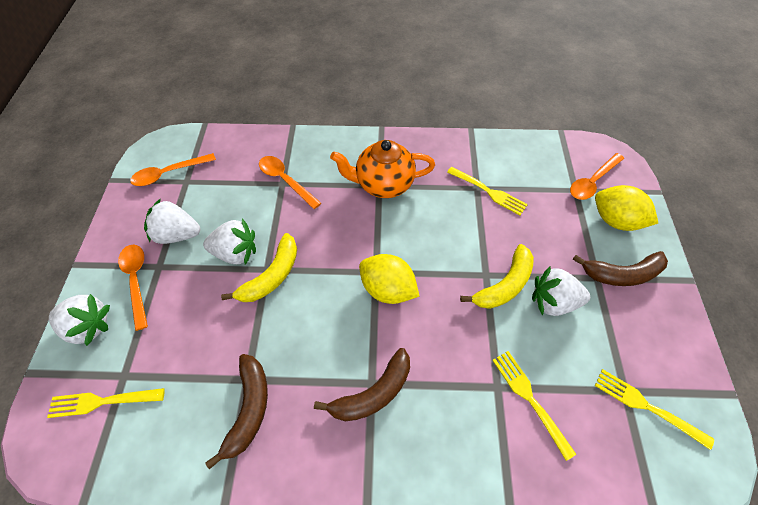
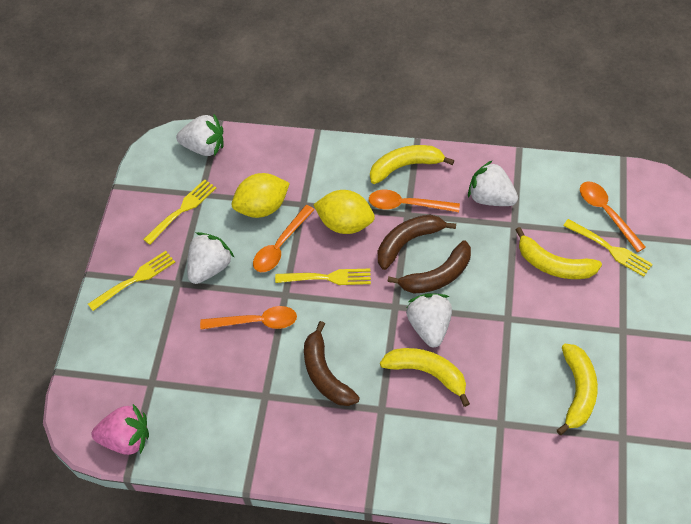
orange teapot: 1 -> 0
pink strawberry: 0 -> 1
yellow banana: 2 -> 4

